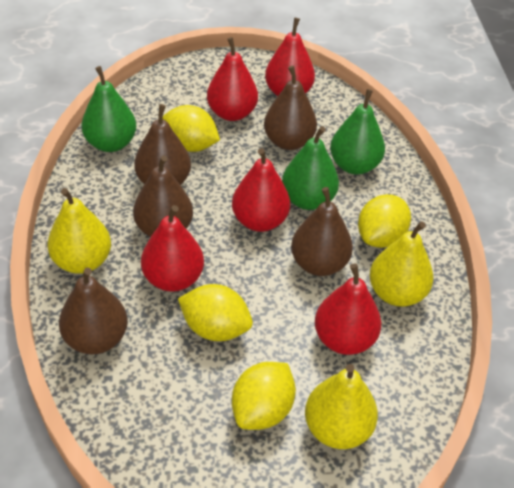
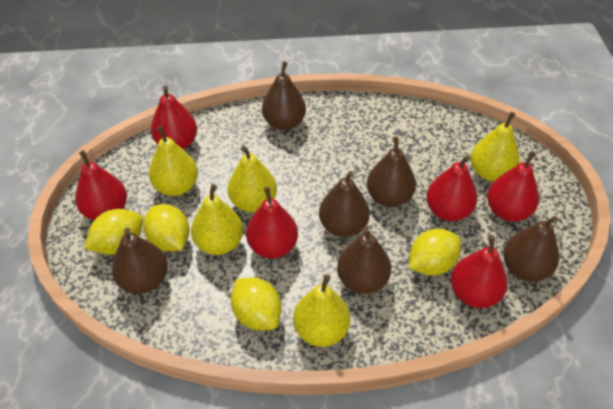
brown pear: 5 -> 6
green pear: 3 -> 0
red pear: 5 -> 6
yellow pear: 3 -> 5

